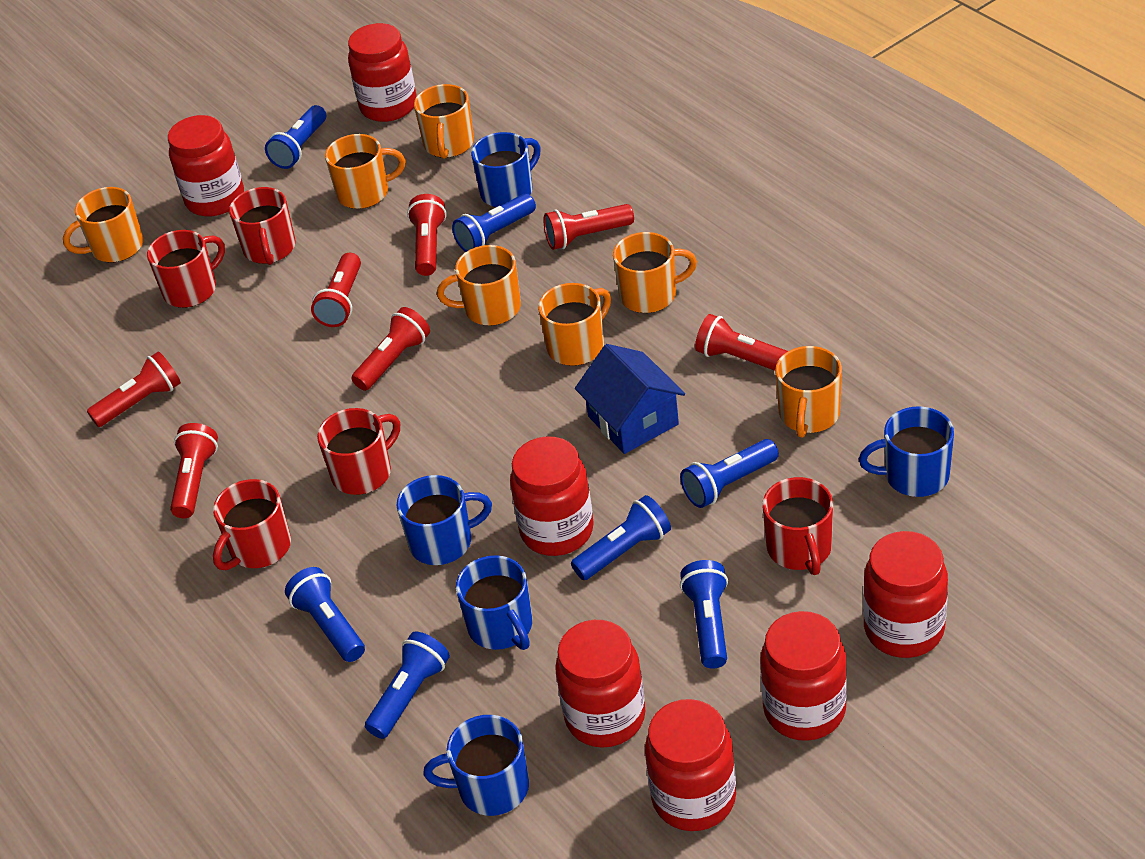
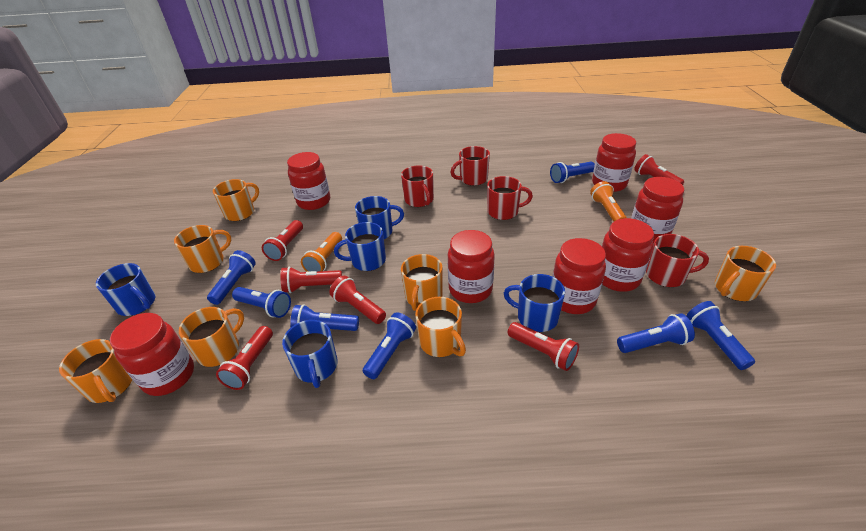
blue house: 1 -> 0
orange flashlight: 0 -> 2
red flashlight: 7 -> 6
red mug: 5 -> 4

